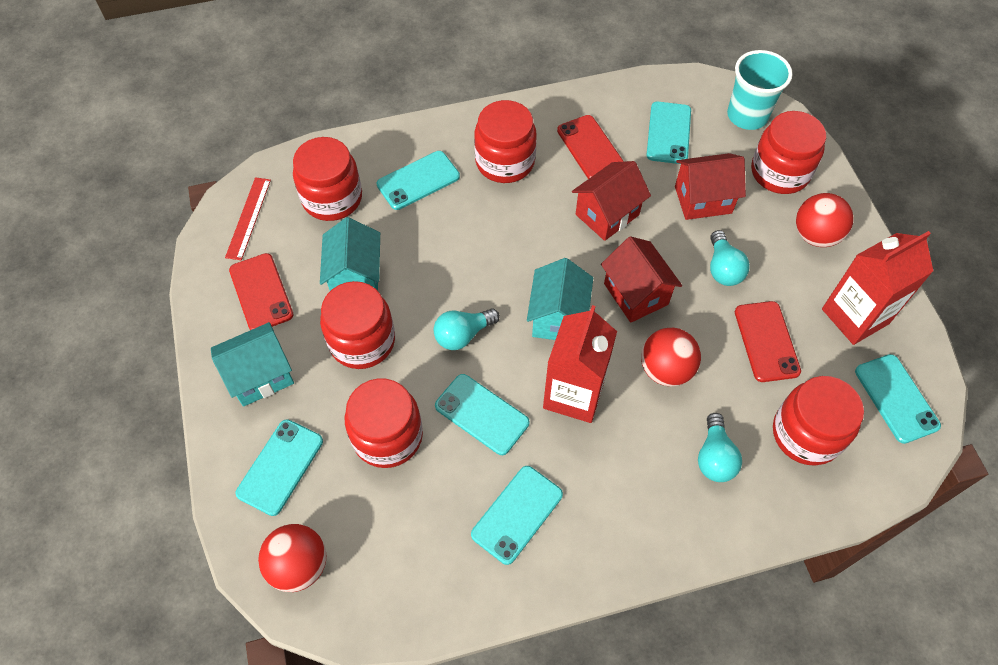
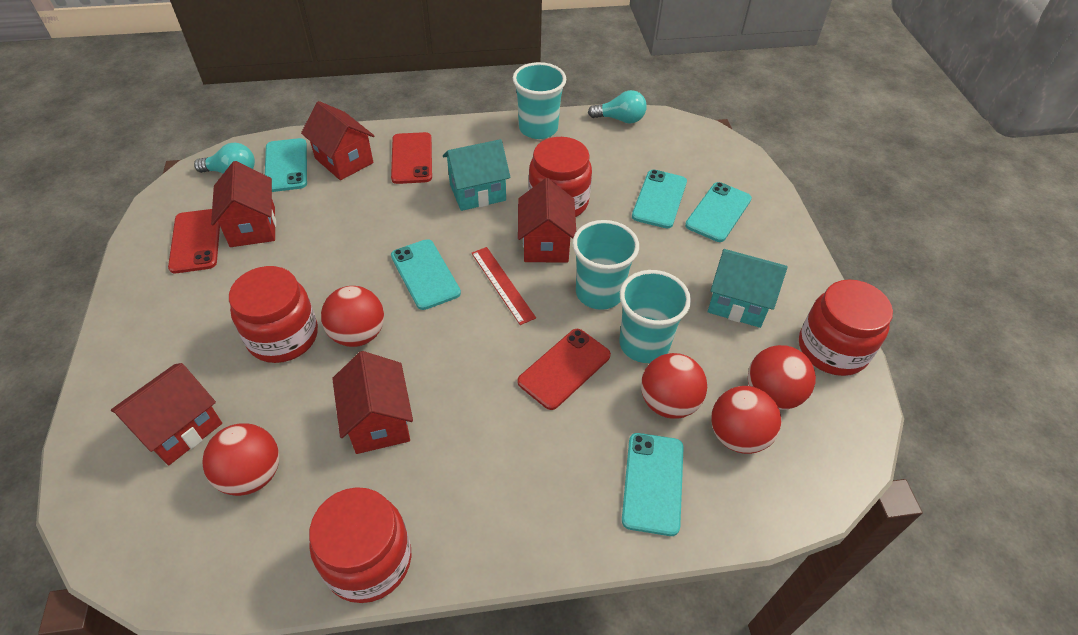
red ball: 3 -> 5
red carton: 2 -> 0
red house: 3 -> 5
red jar: 6 -> 4
turquoise cup: 1 -> 3
turquoise house: 3 -> 2
turquoise light bulb: 3 -> 2
turquoise phone: 6 -> 5

